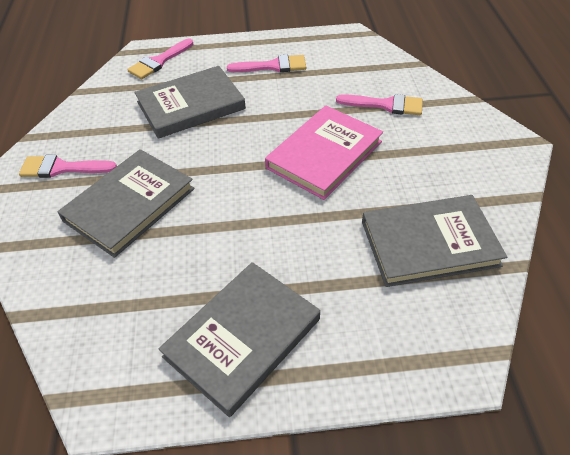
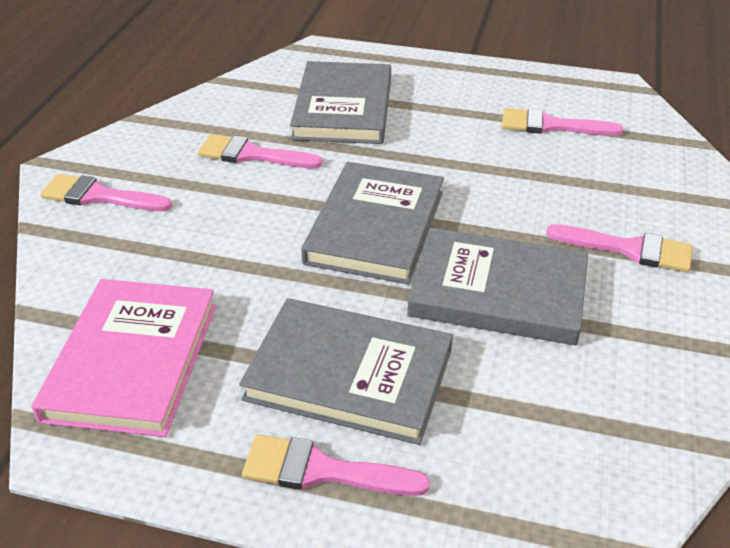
pink brush: 4 -> 5

